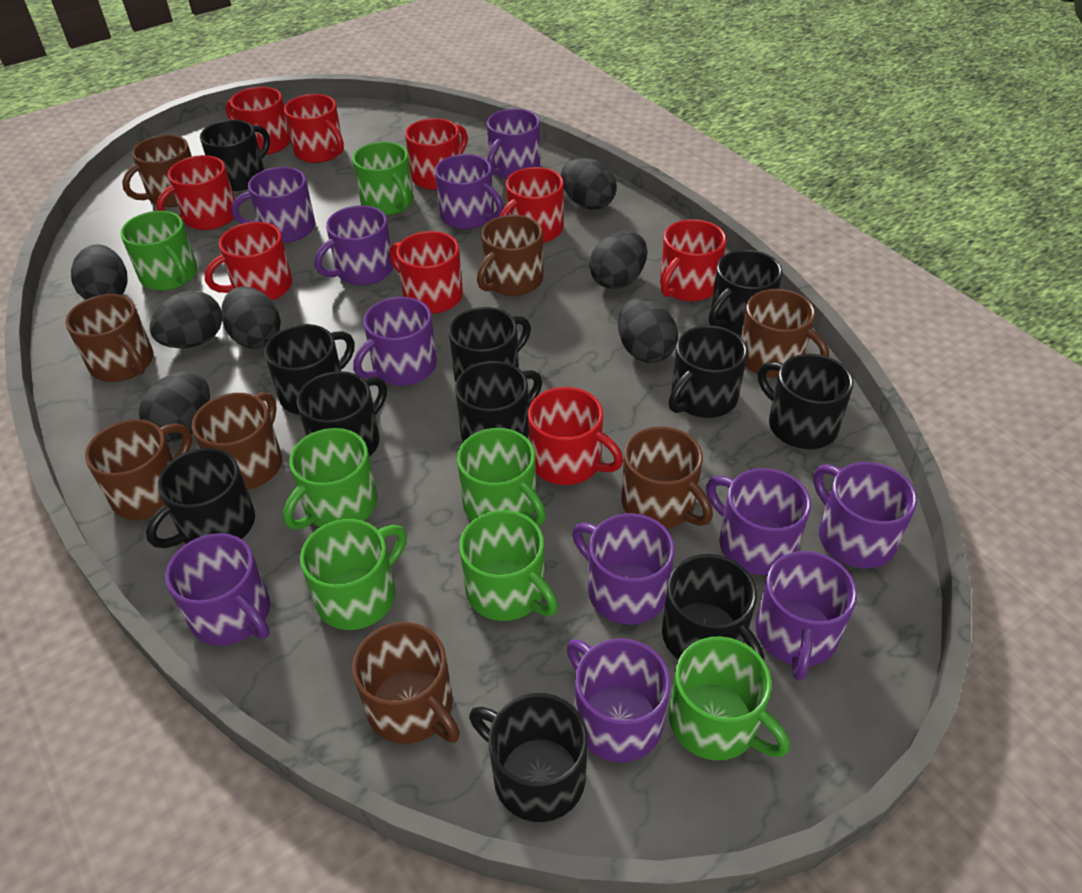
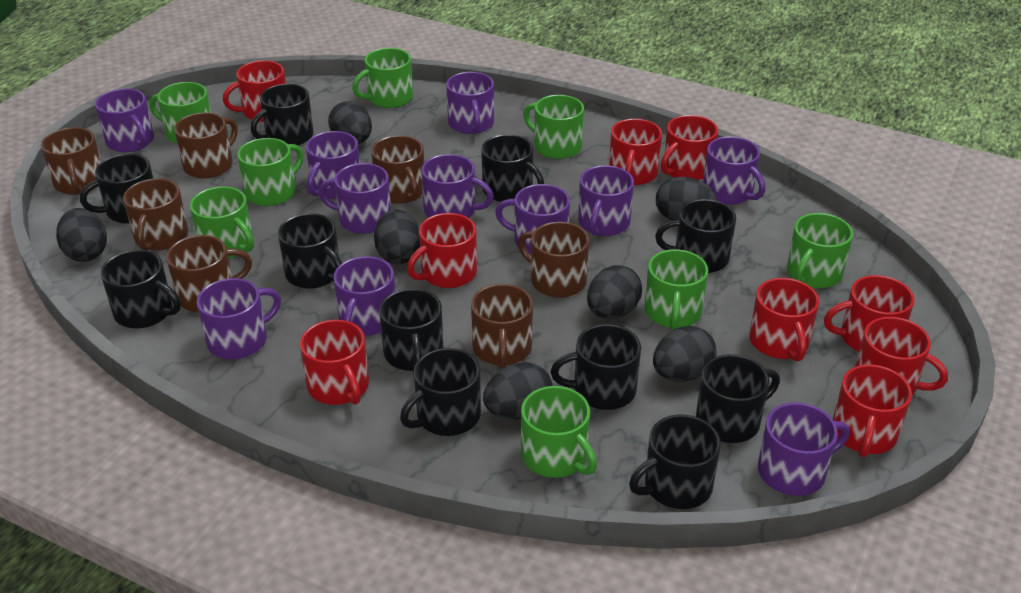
brown mug: 8 -> 7
green mug: 7 -> 8

